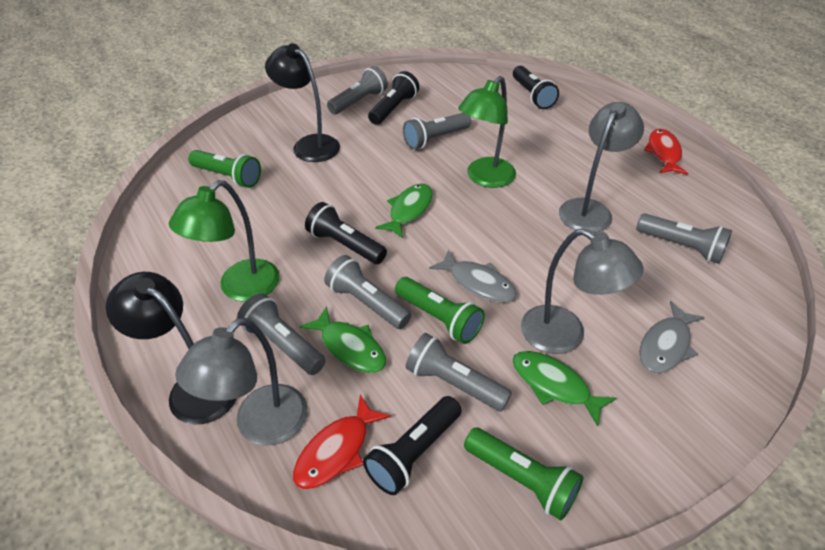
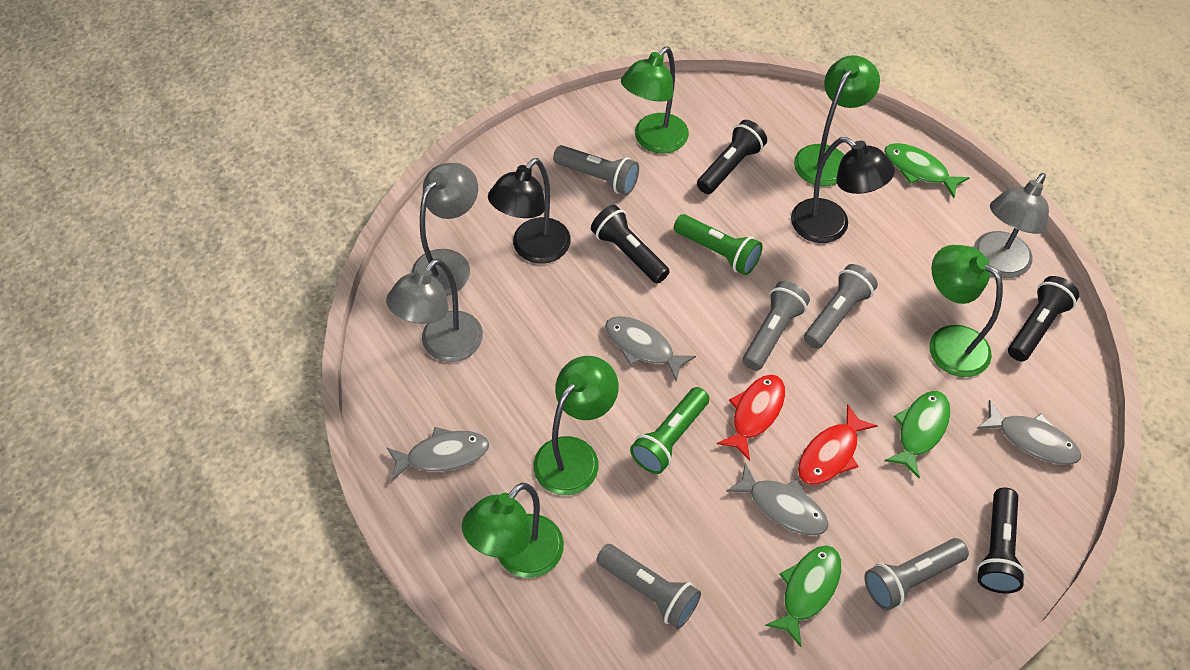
green flashlight: 3 -> 2
green lamp: 2 -> 5
grey fish: 2 -> 4
grey flashlight: 6 -> 5

